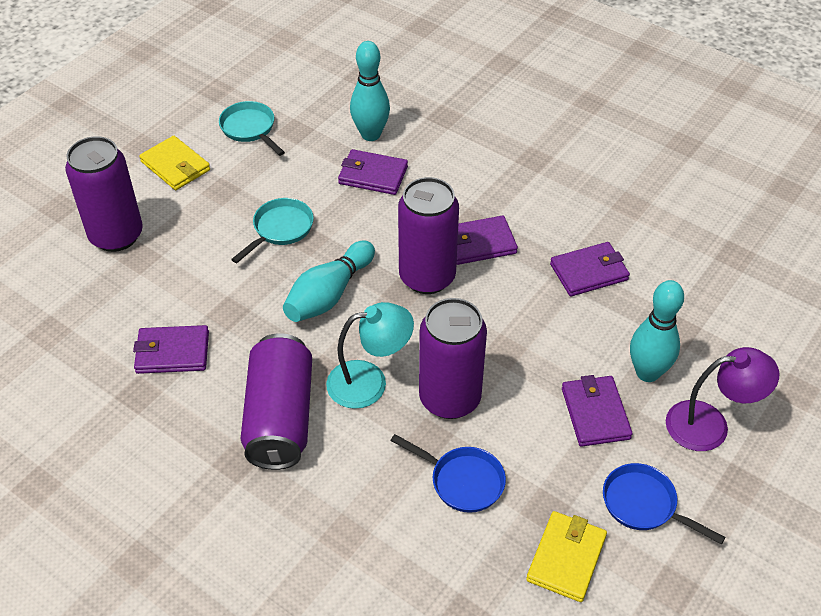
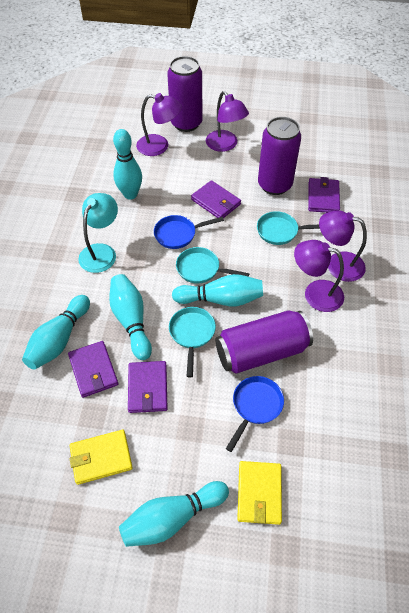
purple can: 4 -> 3
purple lamp: 1 -> 4
purple wallet: 5 -> 4
turquoise bowling pin: 3 -> 5
turquoise pan: 2 -> 3

